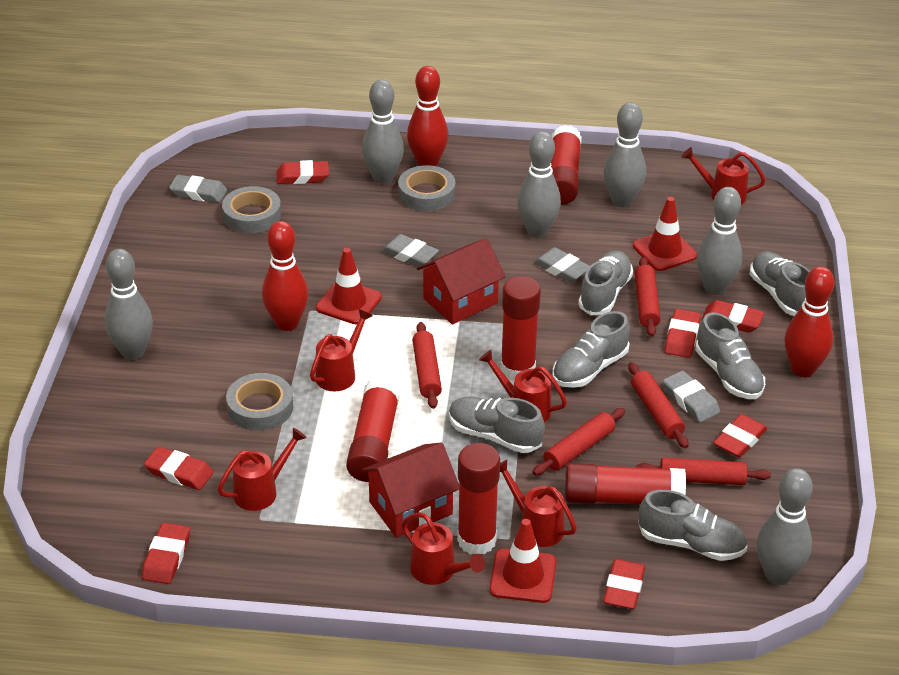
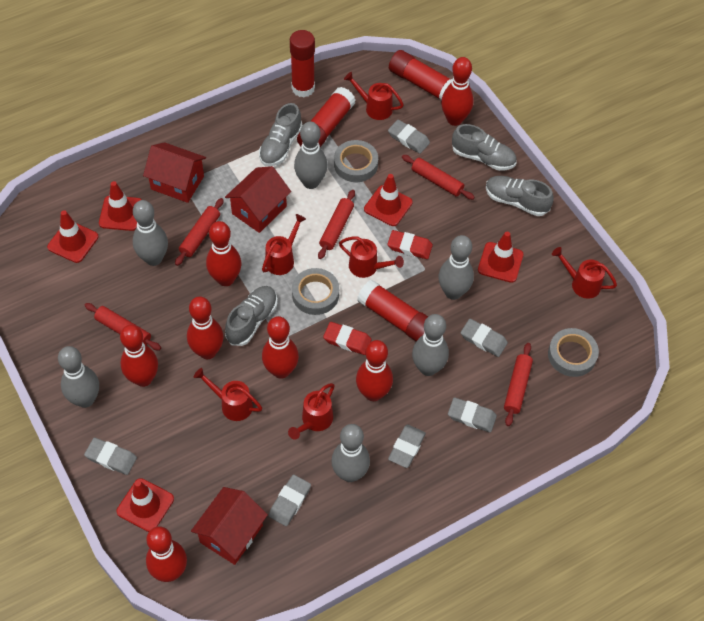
grey eraser: 4 -> 6
grey shoe: 6 -> 4
red bowling pin: 3 -> 7
red eraser: 7 -> 2
red glue stick: 5 -> 4
red house: 2 -> 3
red traffic cone: 3 -> 5

